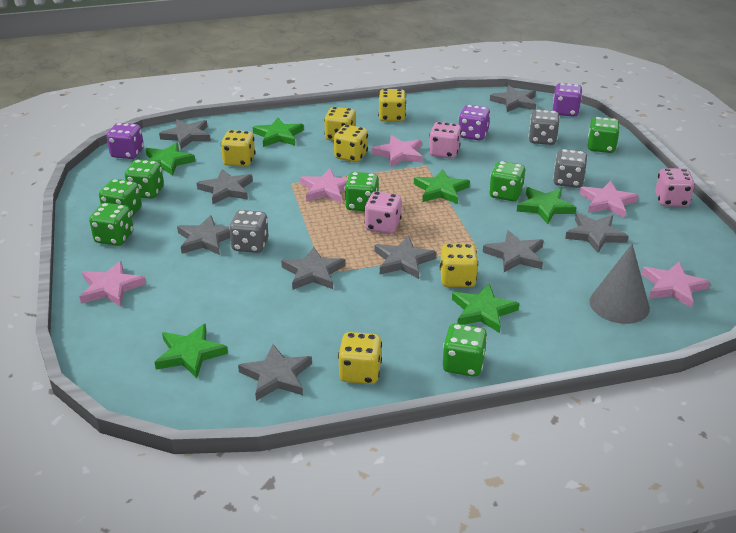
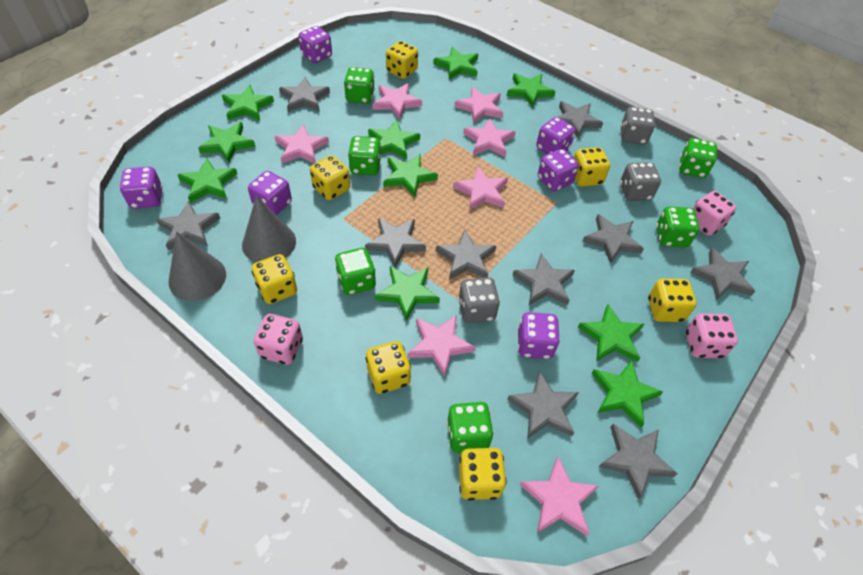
green dice: 7 -> 6
green star: 6 -> 10
grey cone: 1 -> 2
grey star: 9 -> 10
pink star: 5 -> 7
purple dice: 3 -> 6
yellow dice: 6 -> 7

